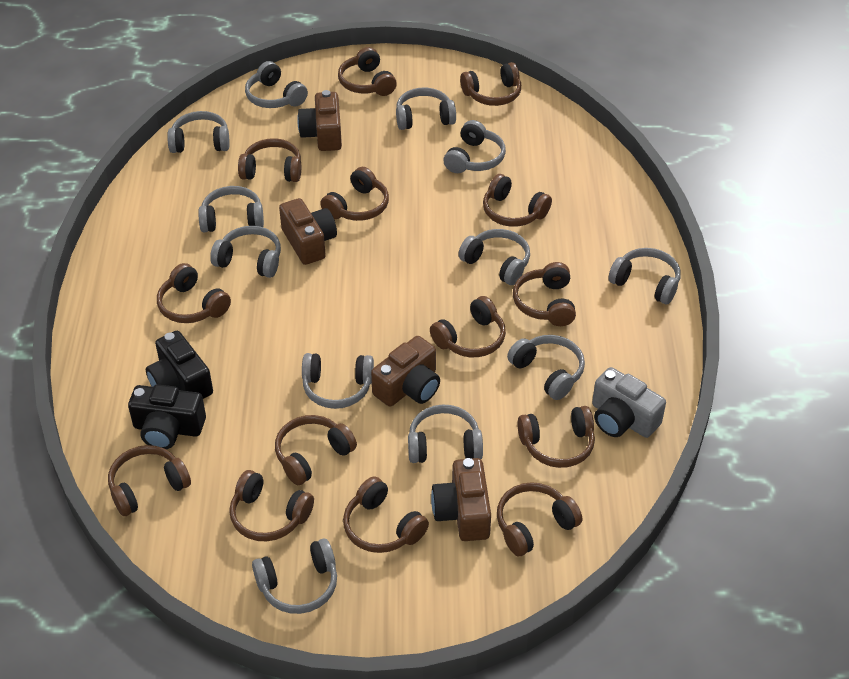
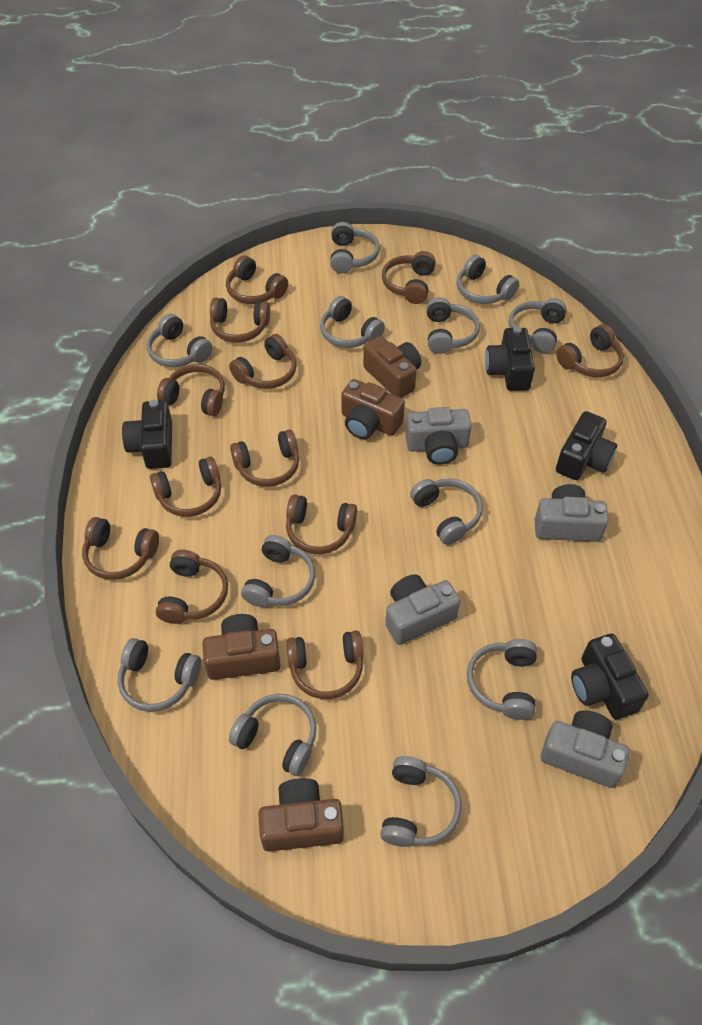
black camera: 2 -> 4
brown headphones: 14 -> 12
grey camera: 1 -> 4

